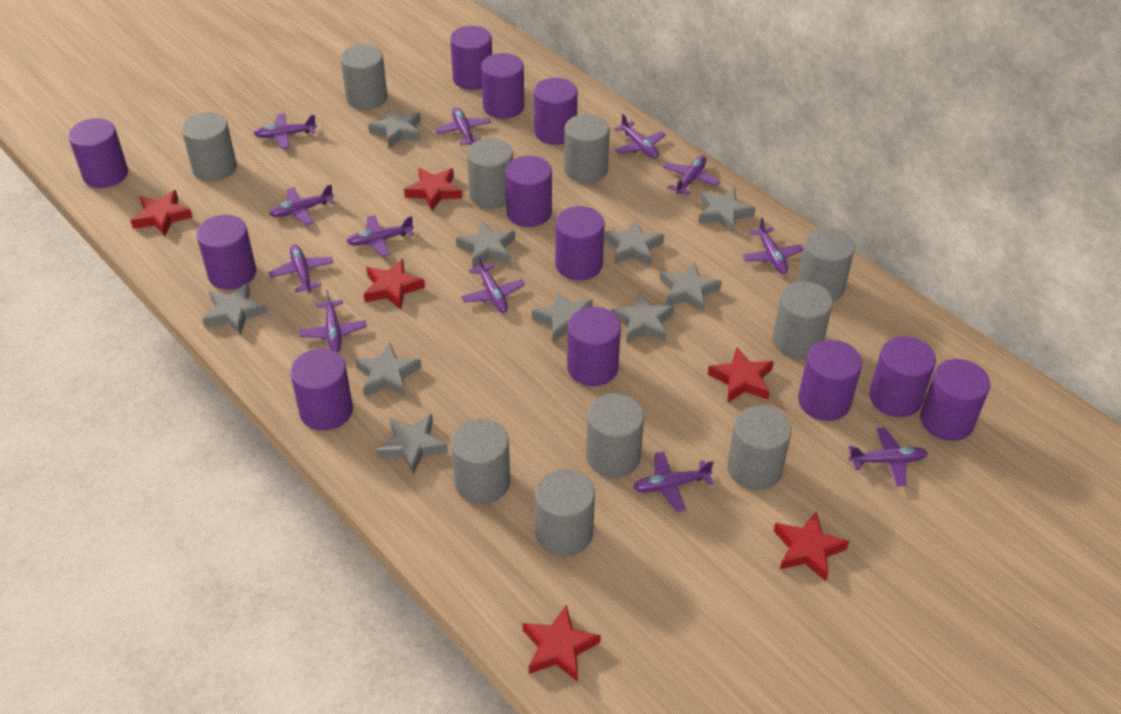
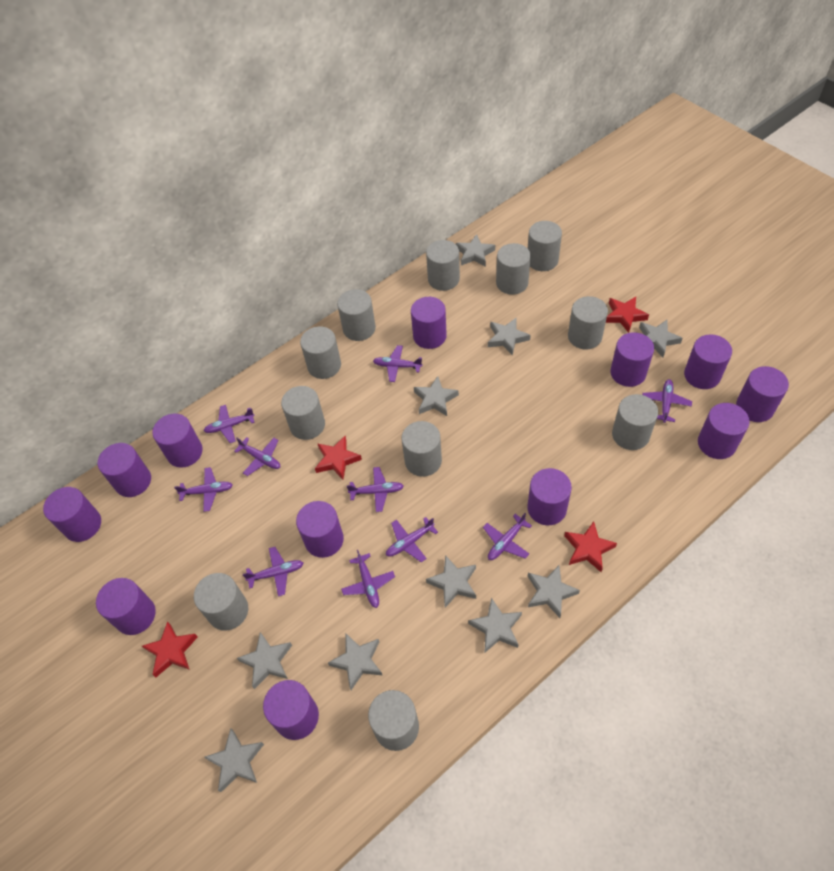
grey cylinder: 10 -> 11
purple plane: 12 -> 10
red star: 6 -> 4

